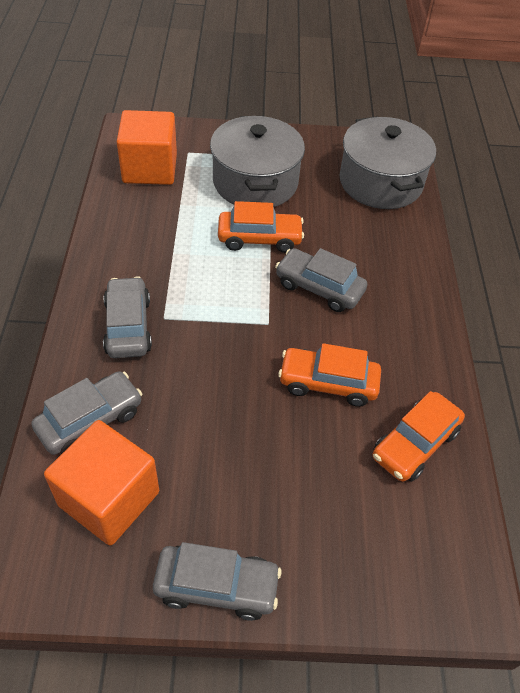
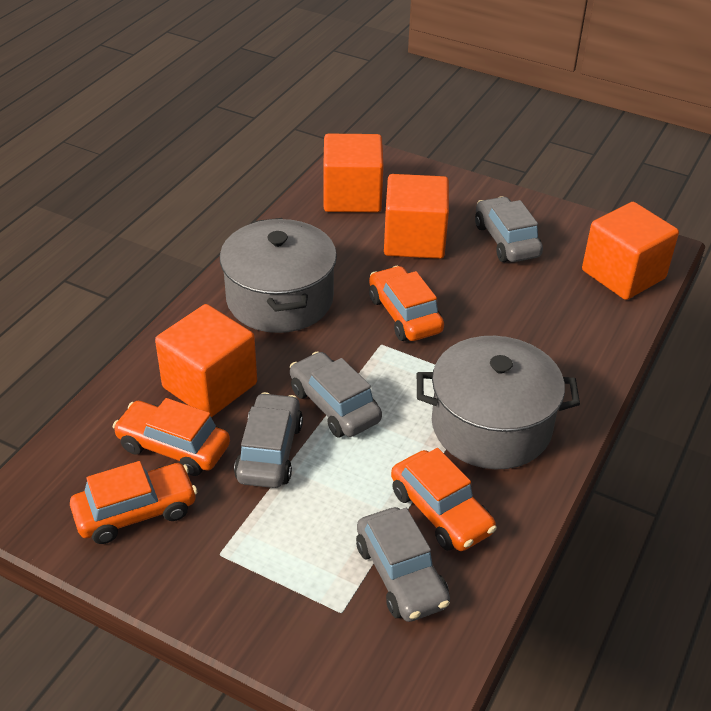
orange car: 3 -> 4
orange cube: 2 -> 4

